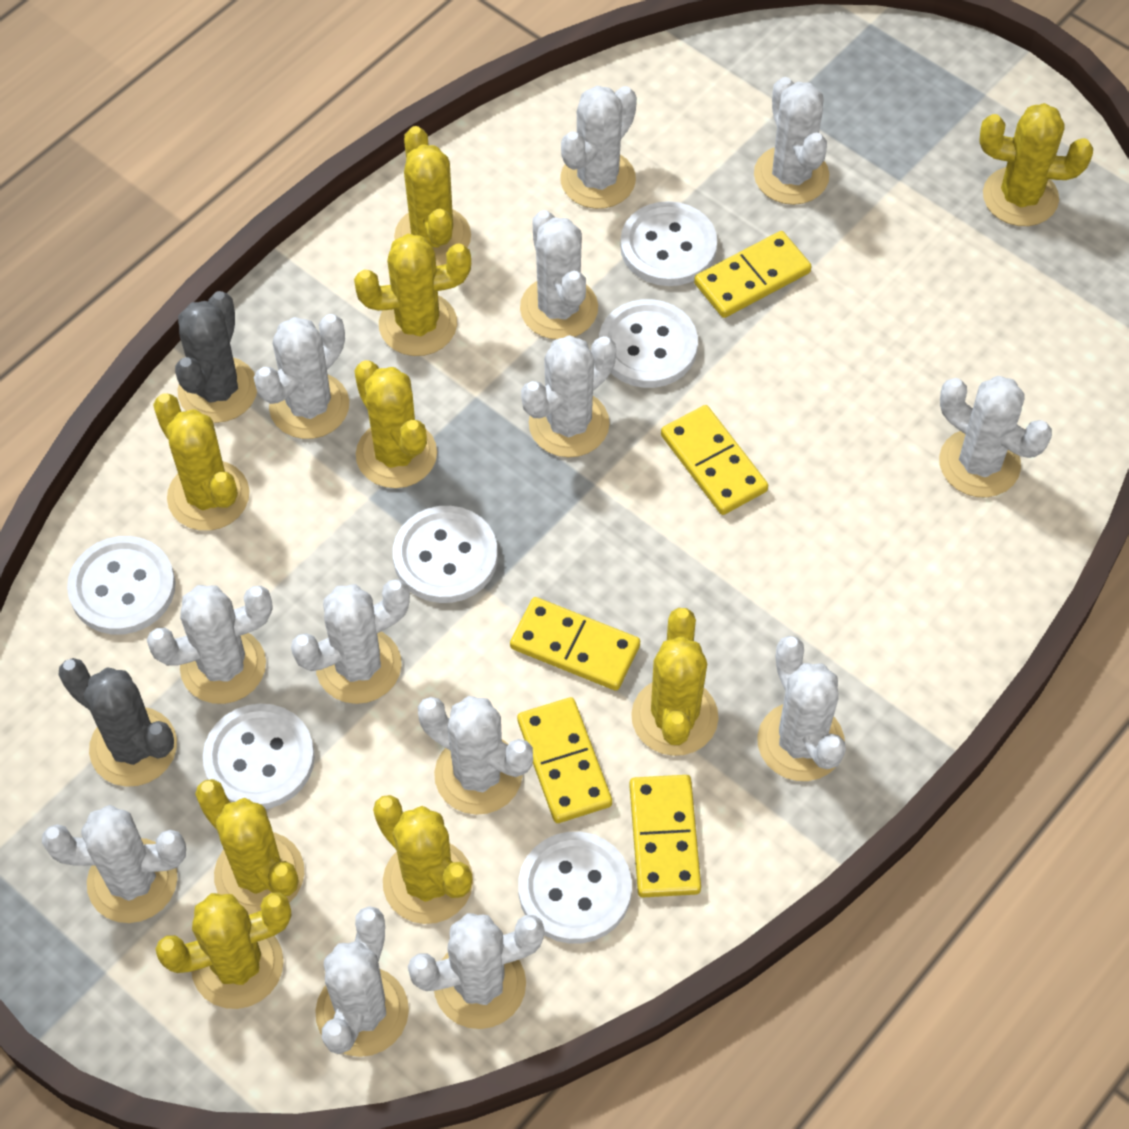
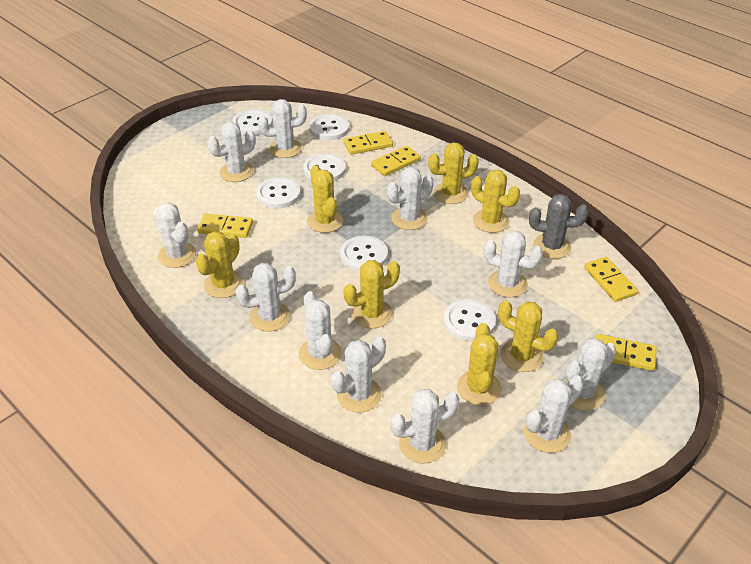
grey cactus: 2 -> 1
white cactus: 13 -> 11
yellow cactus: 9 -> 7

